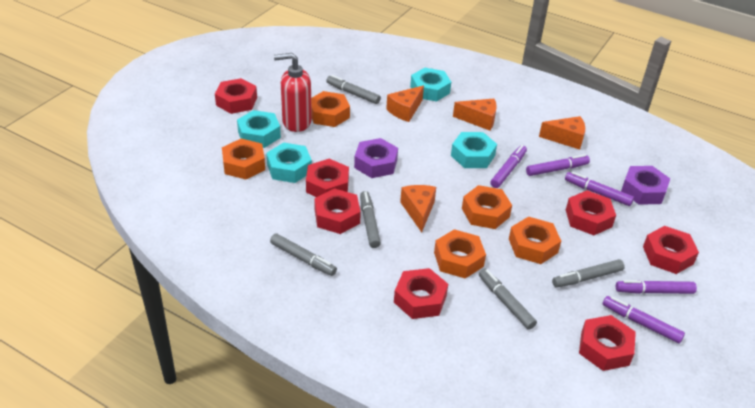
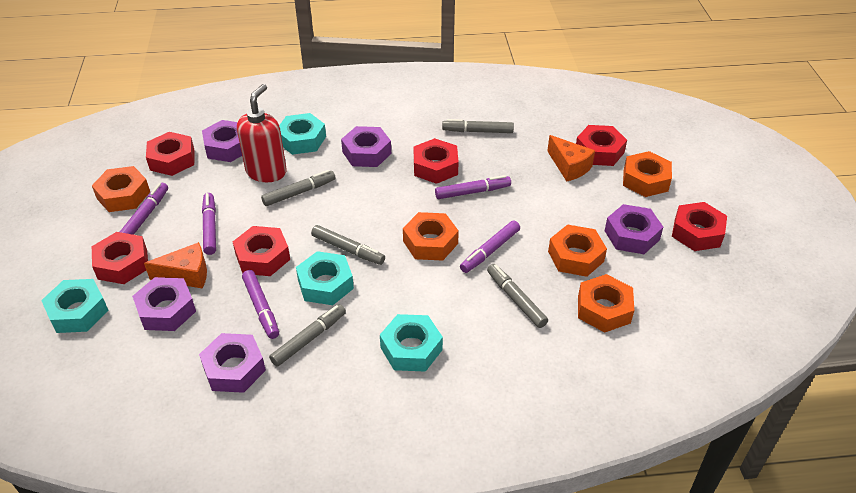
orange cheese: 4 -> 2
purple nut: 2 -> 5
red nut: 7 -> 6

